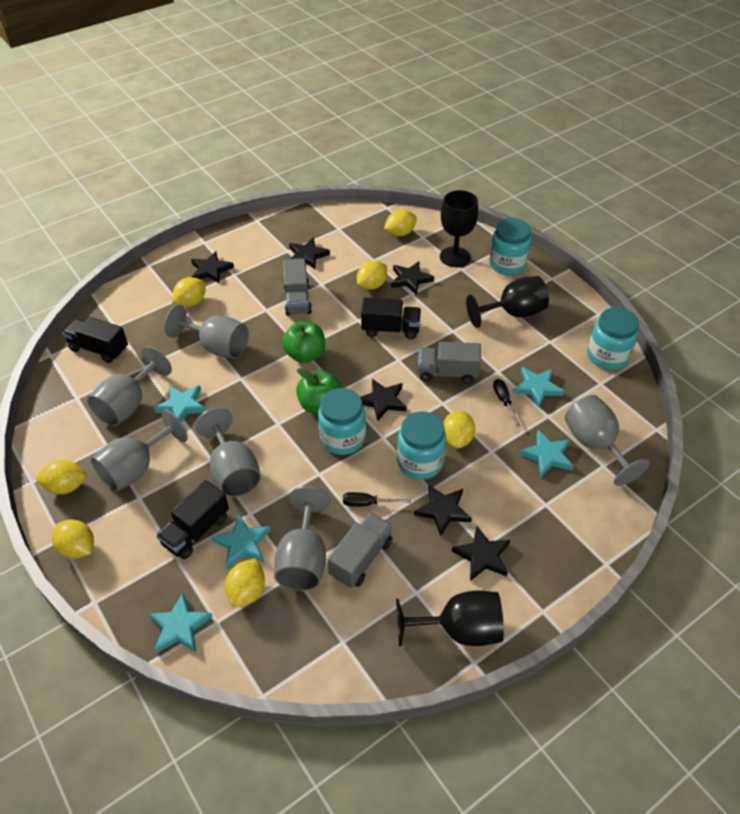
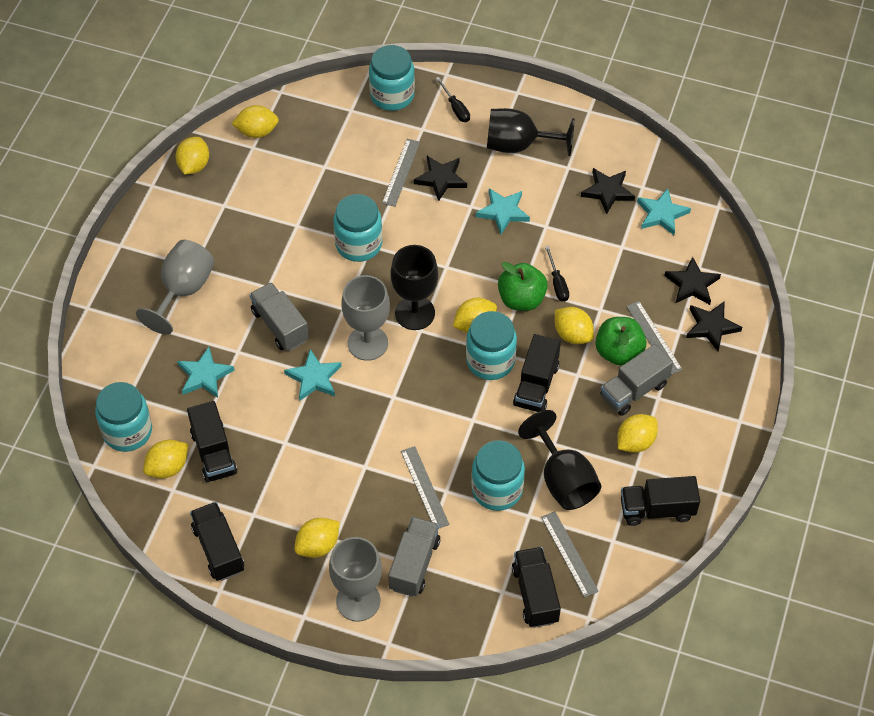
black star: 6 -> 4
black truck: 3 -> 5
grey goblet: 6 -> 3
grey ruler: 0 -> 4
turquoise jar: 4 -> 5
turquoise star: 5 -> 4

